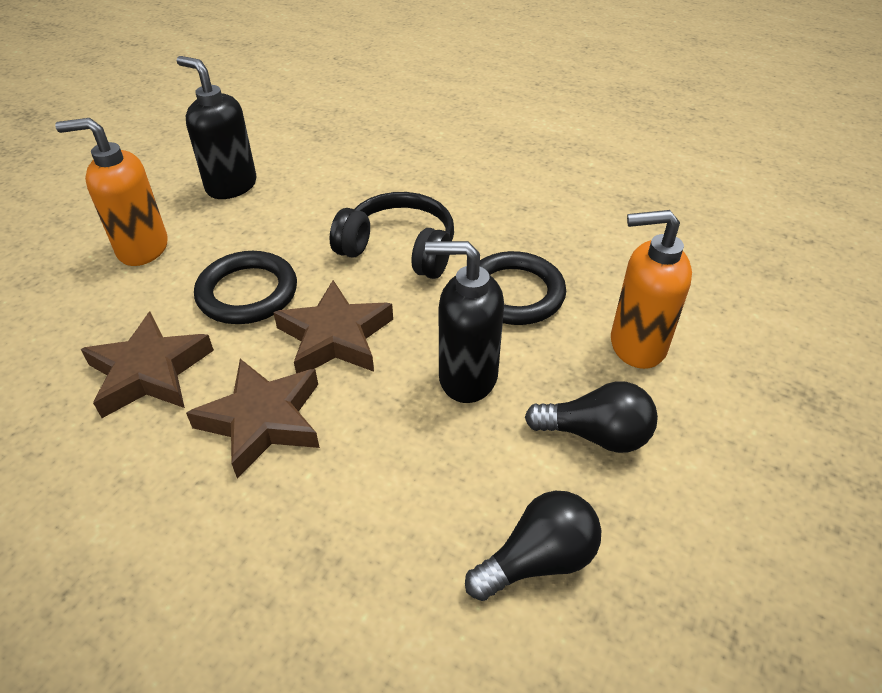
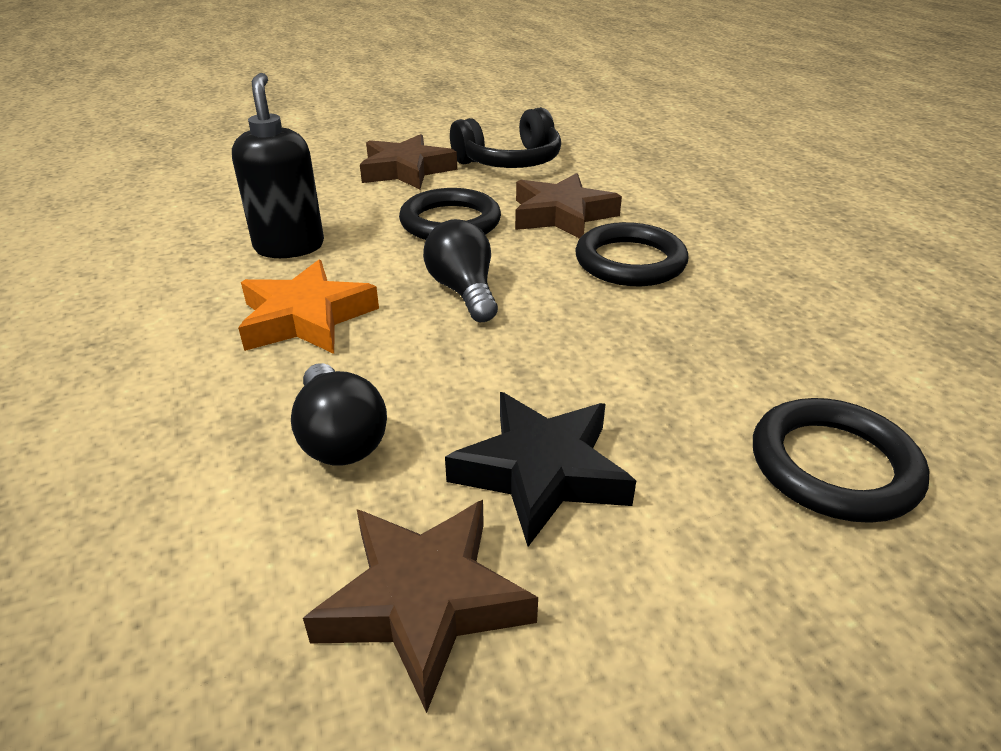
black ring: 2 -> 3
black soap dispenser: 2 -> 1
black star: 0 -> 1
orange soap dispenser: 2 -> 0
orange star: 0 -> 1

